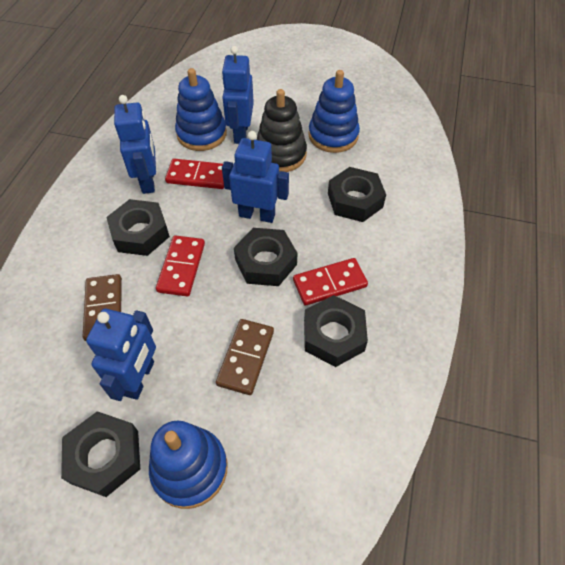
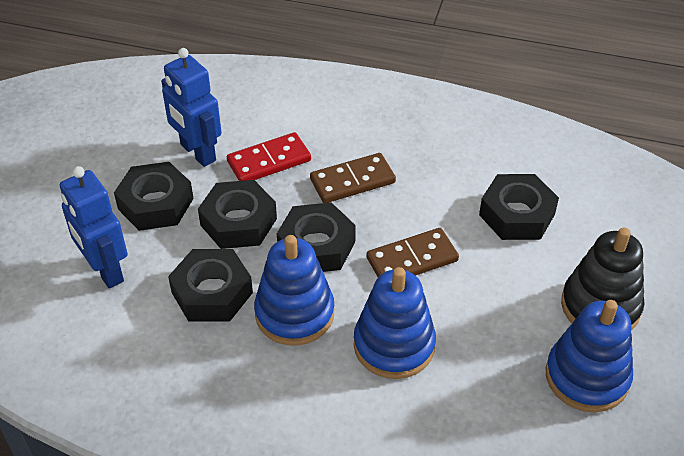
blue robot: 4 -> 2
red domino: 3 -> 1

